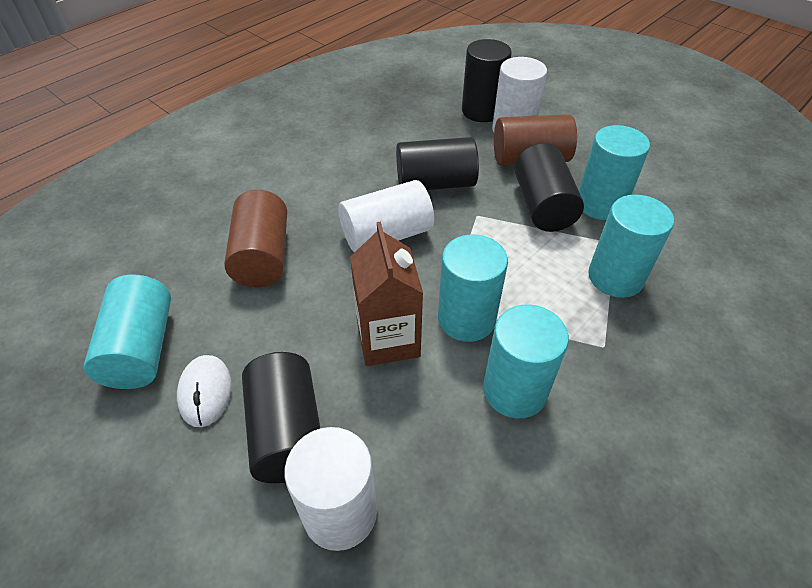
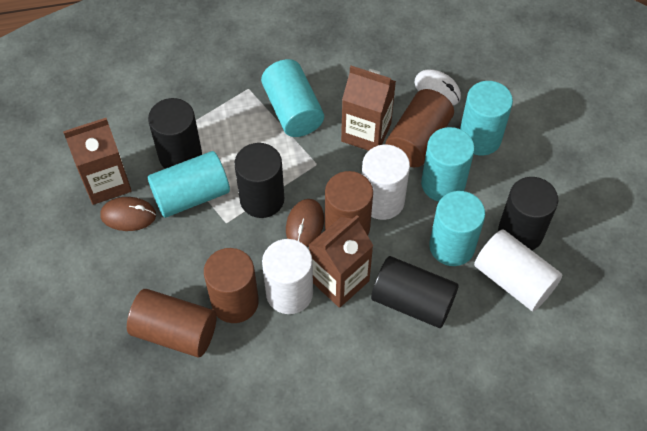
brown carton: 1 -> 3
brown cylinder: 2 -> 4
brown mouse: 0 -> 2

